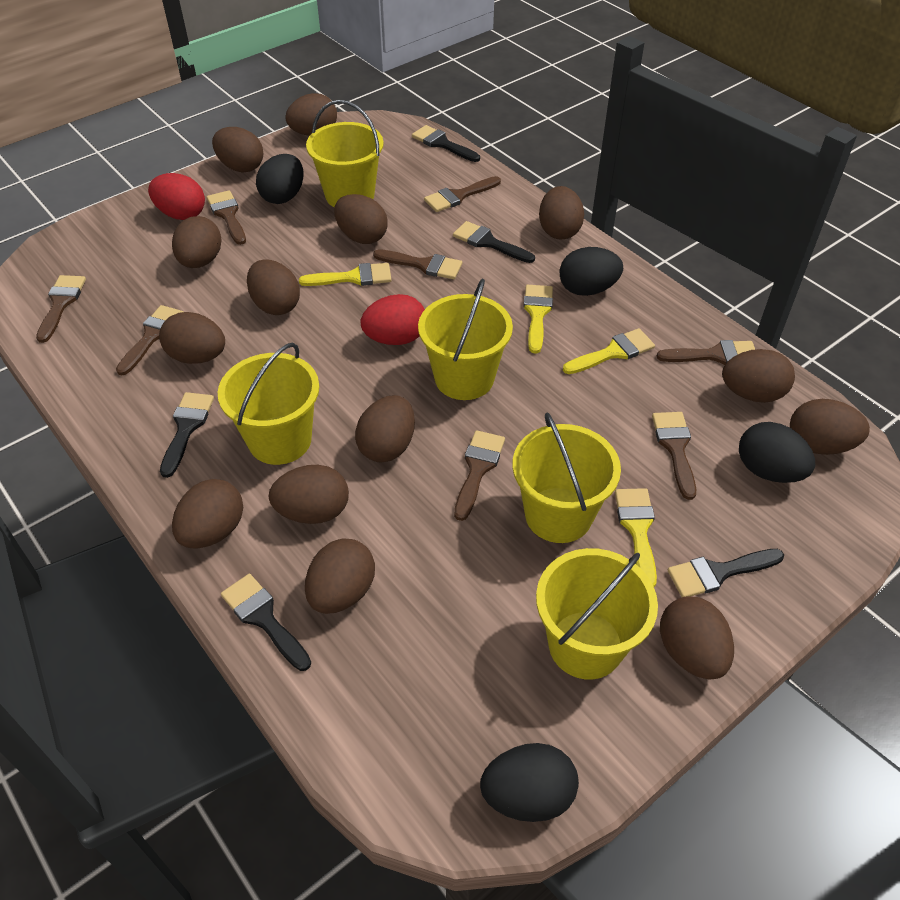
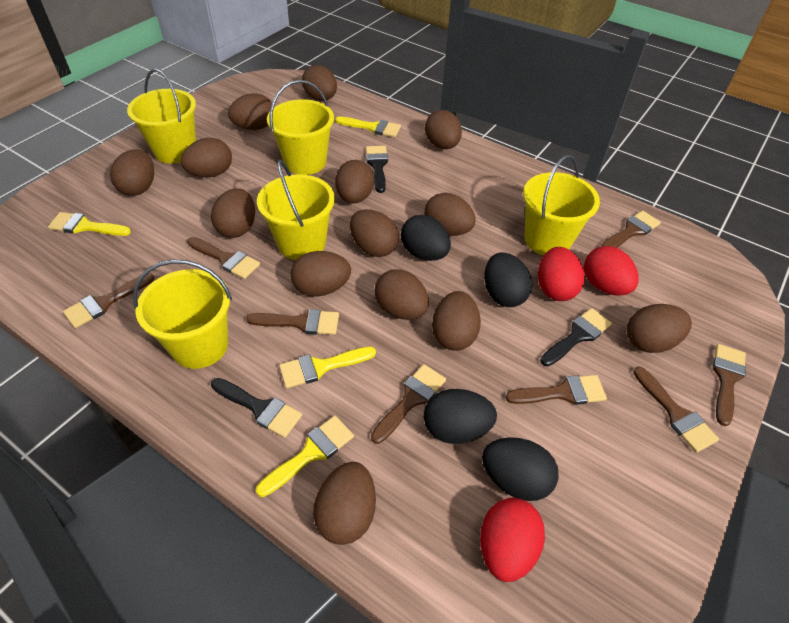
black brush: 5 -> 3
red egg: 2 -> 3

